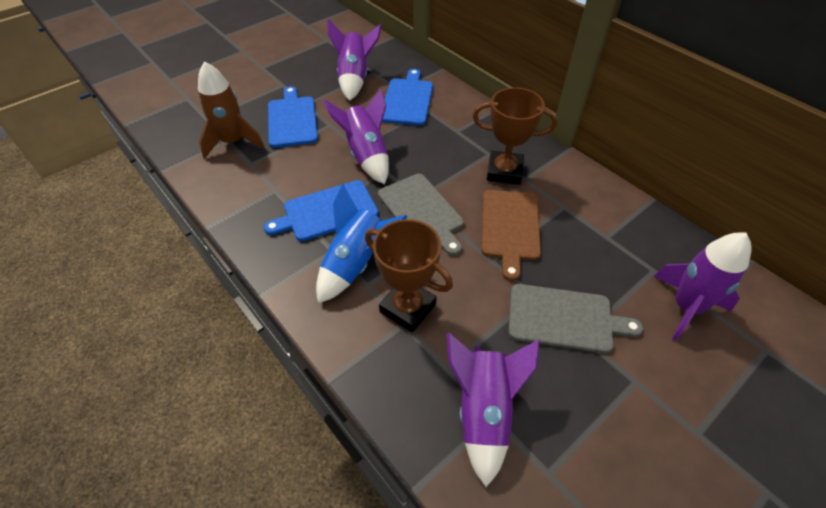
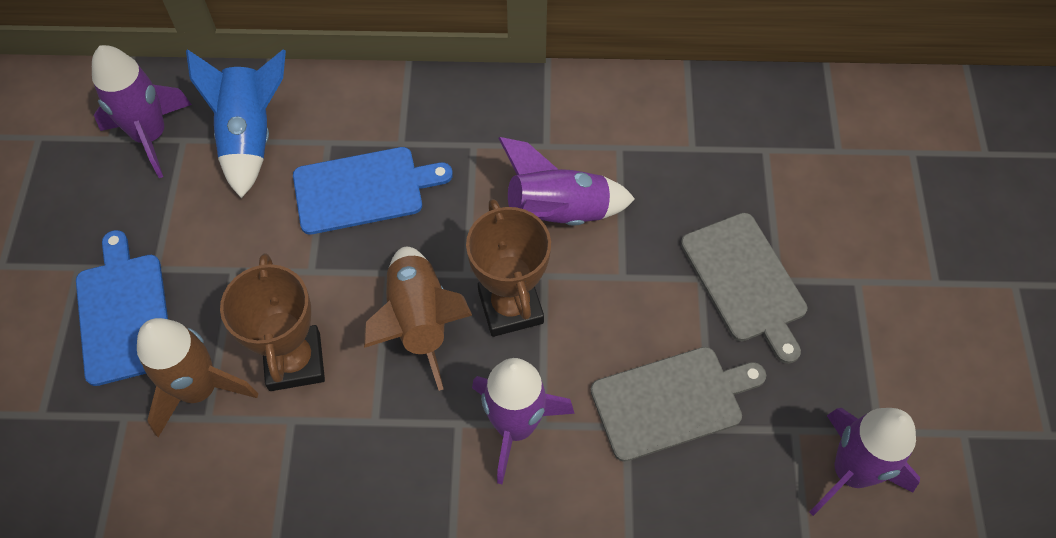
blue cutting board: 3 -> 2
brown cutting board: 1 -> 0
brown rocket: 1 -> 2

